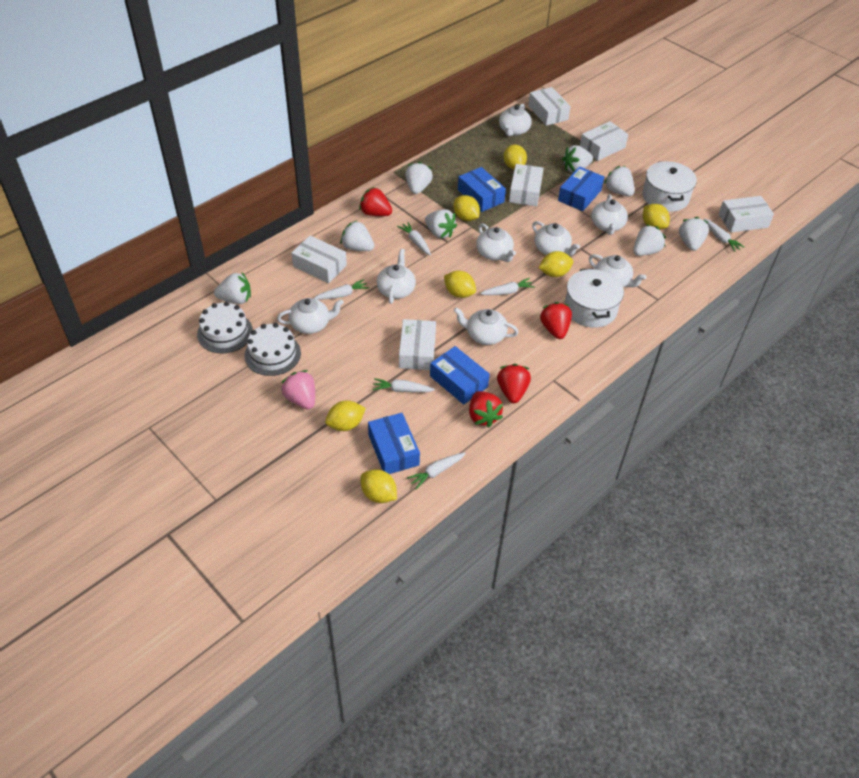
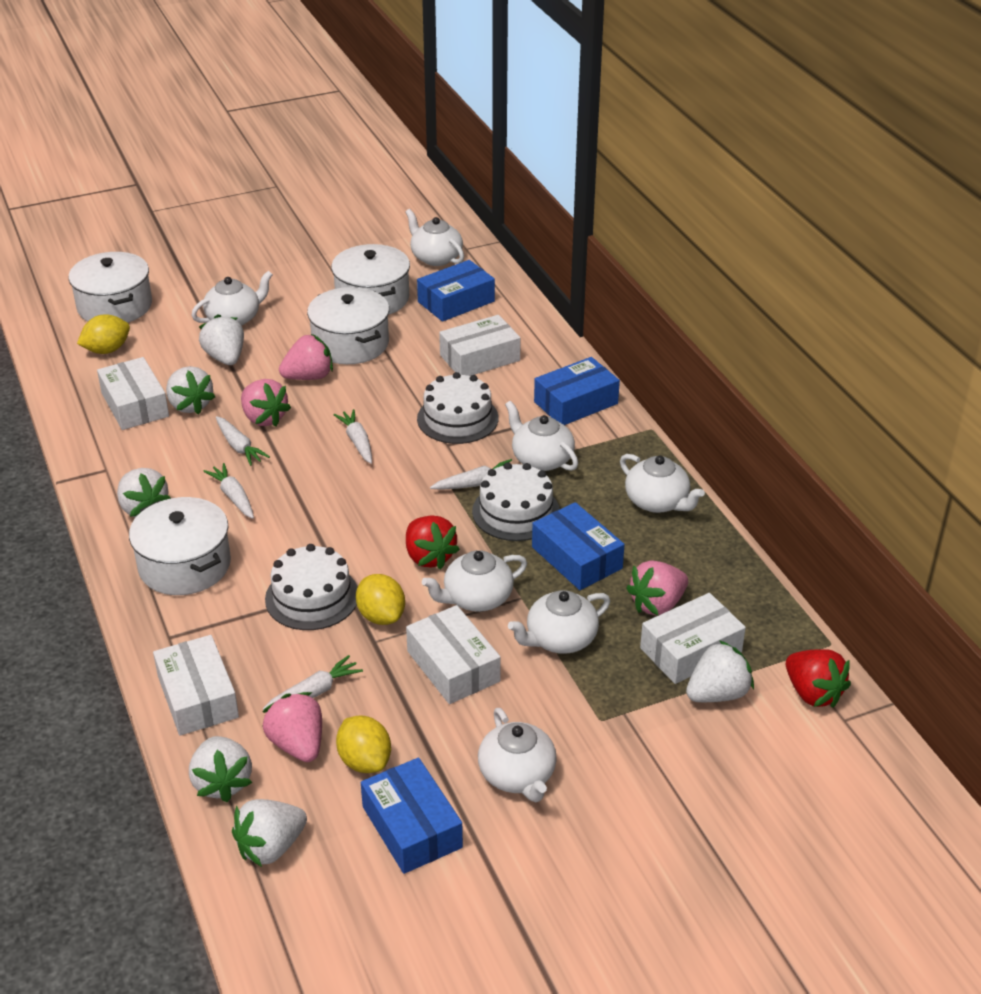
pink strawberry: 1 -> 4
red strawberry: 4 -> 2
white box: 6 -> 5
white cake: 2 -> 3
white carrot: 6 -> 5
white pot: 2 -> 4
white strawberry: 8 -> 6
white teapot: 8 -> 7
yellow lemon: 7 -> 3

